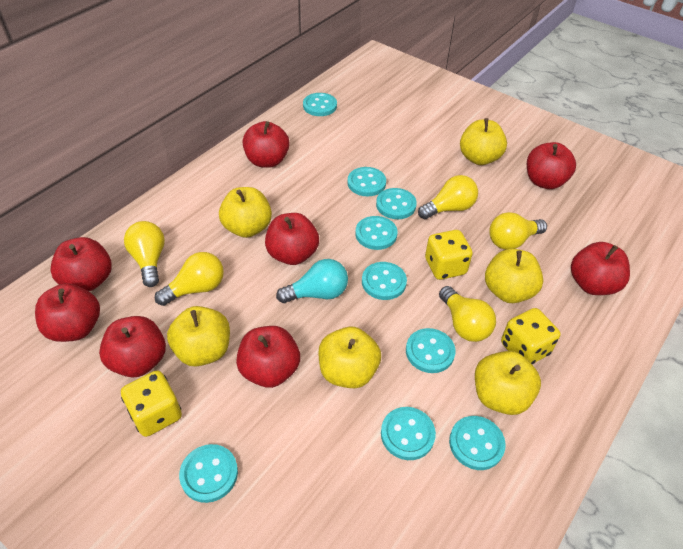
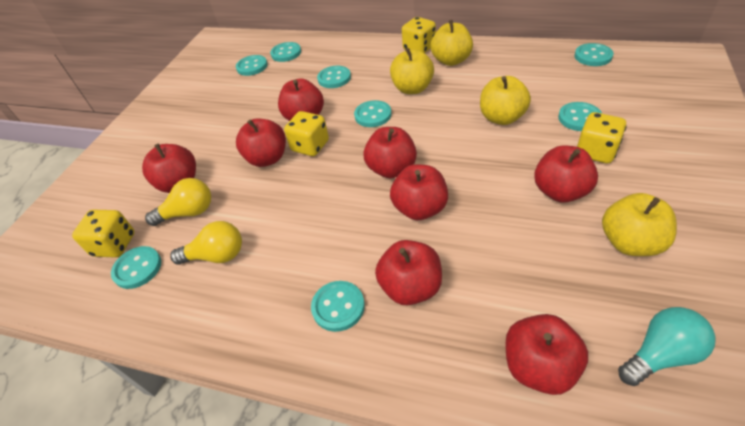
turquoise button: 9 -> 8
yellow apple: 6 -> 4
yellow dice: 3 -> 4
yellow light bulb: 5 -> 2

